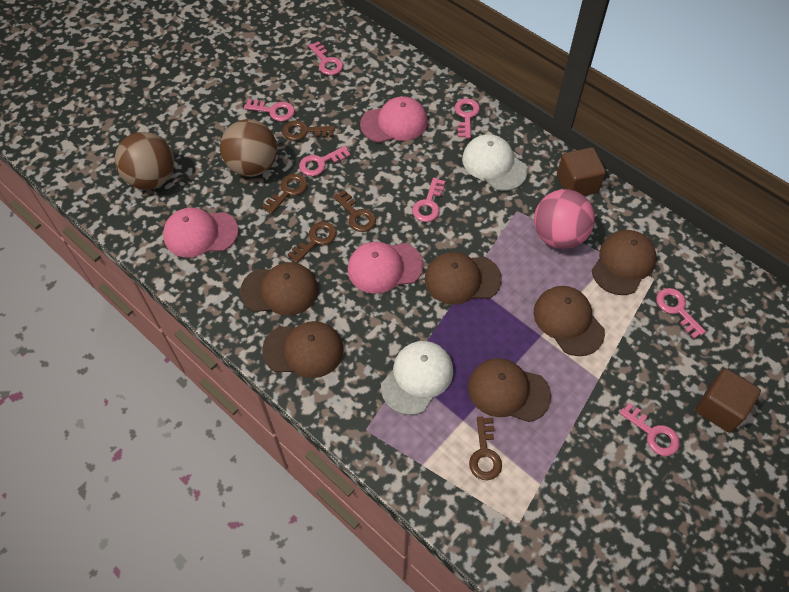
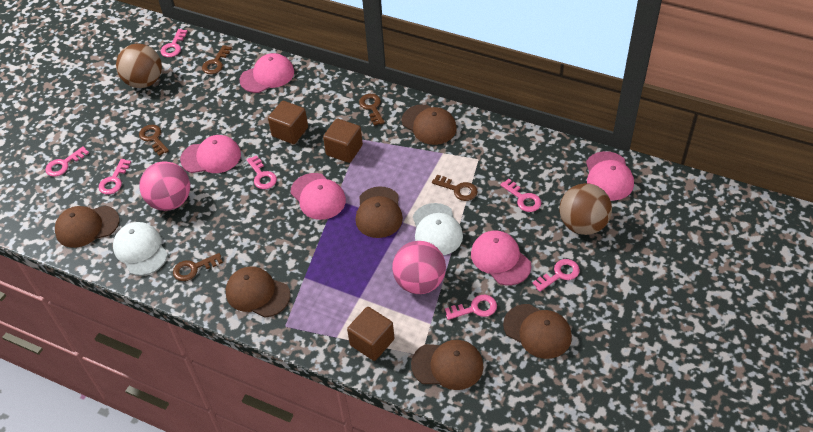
brown cube: 2 -> 3
pink ball: 1 -> 2
pink cap: 3 -> 5

